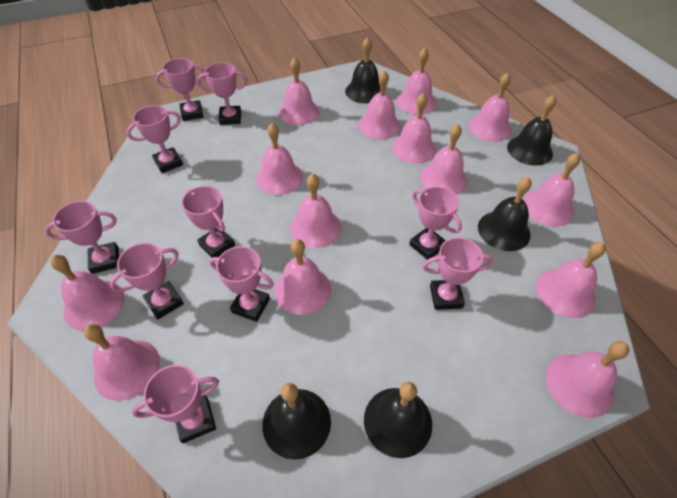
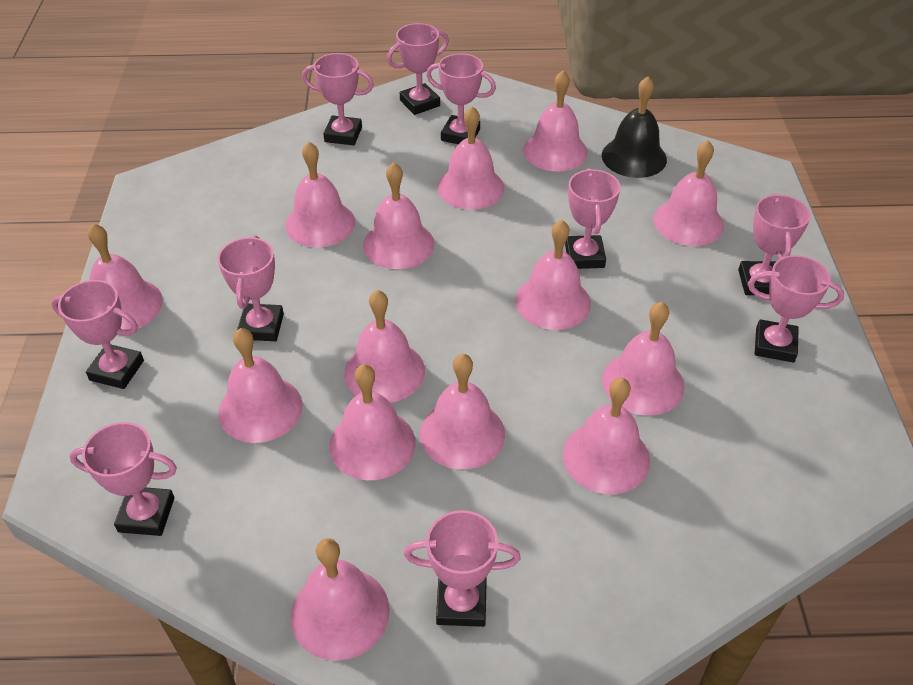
black bell: 5 -> 1

